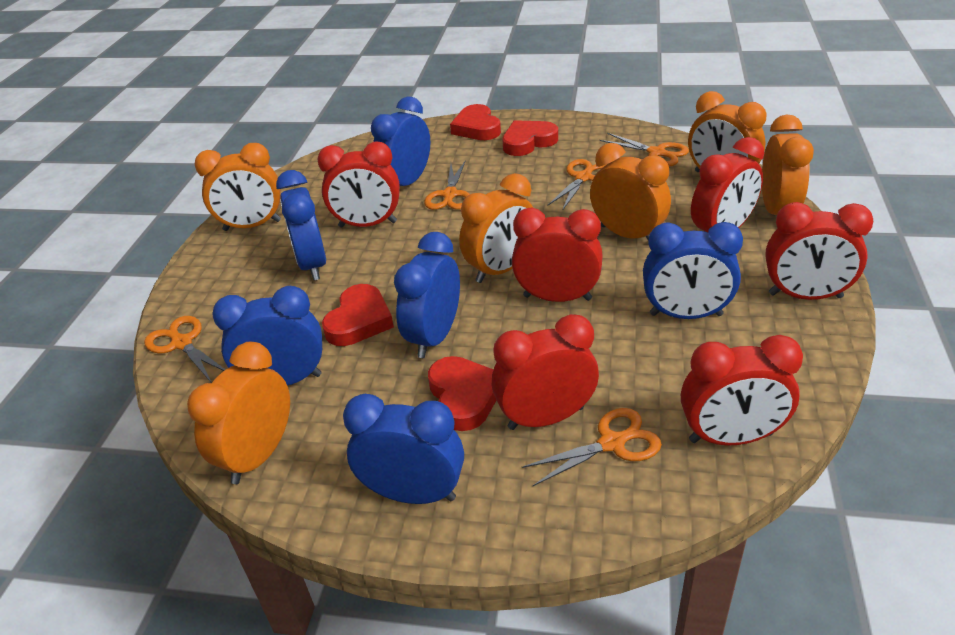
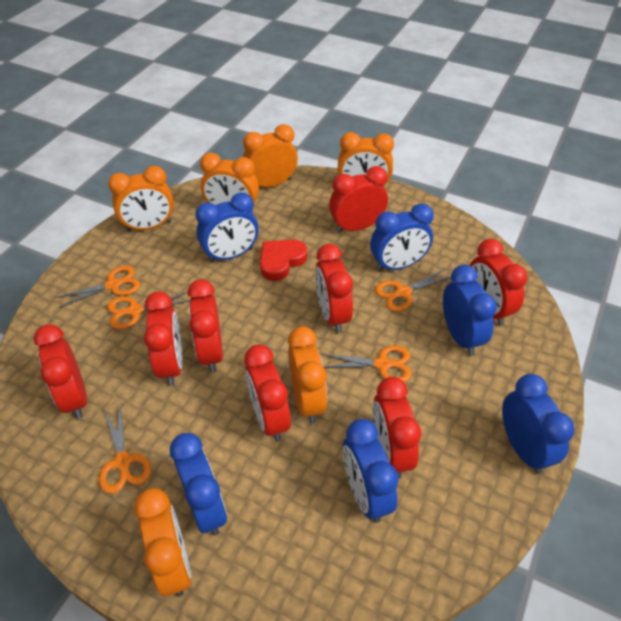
red clock: 6 -> 8
red heart: 4 -> 1

